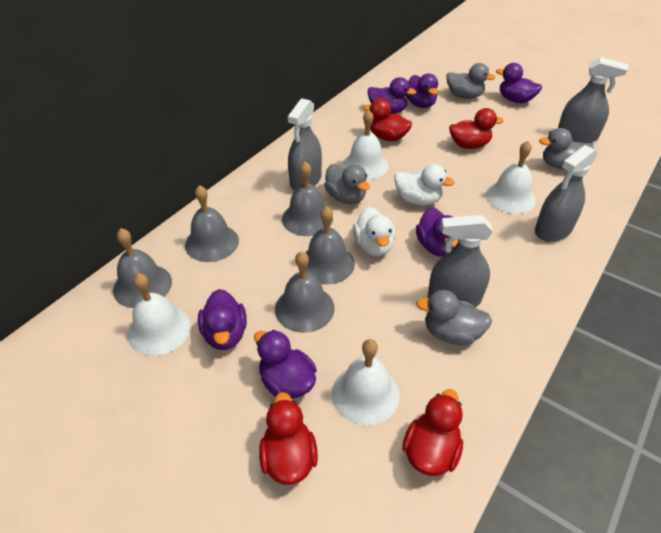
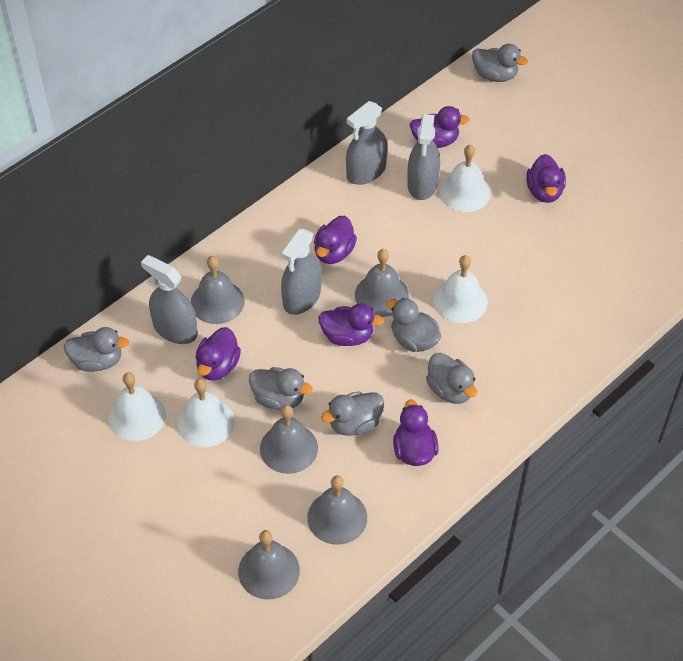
grey duck: 4 -> 6
red duck: 4 -> 0
white duck: 2 -> 0

